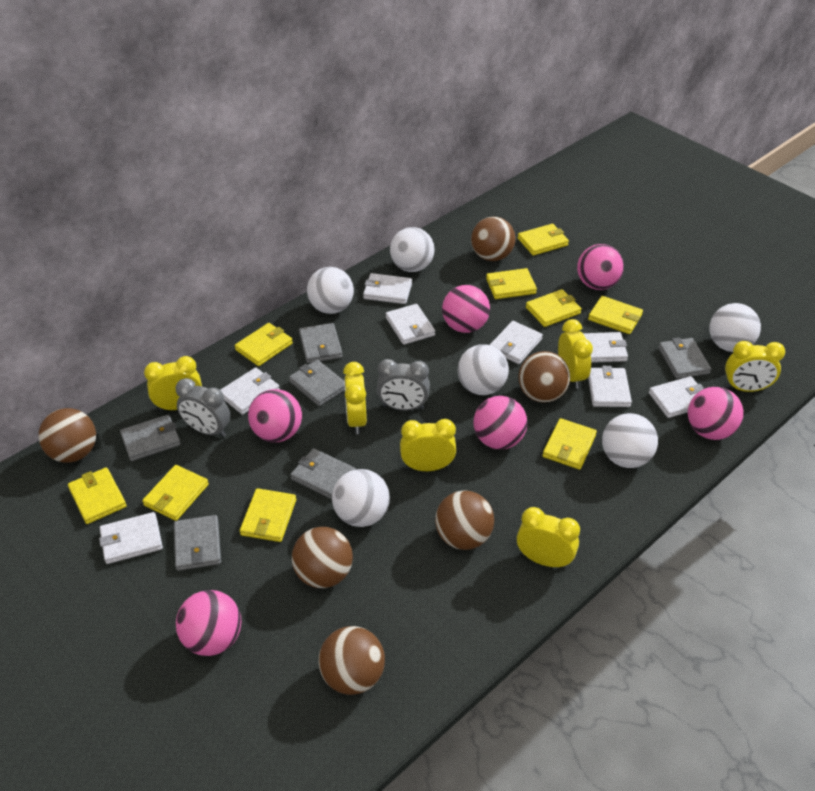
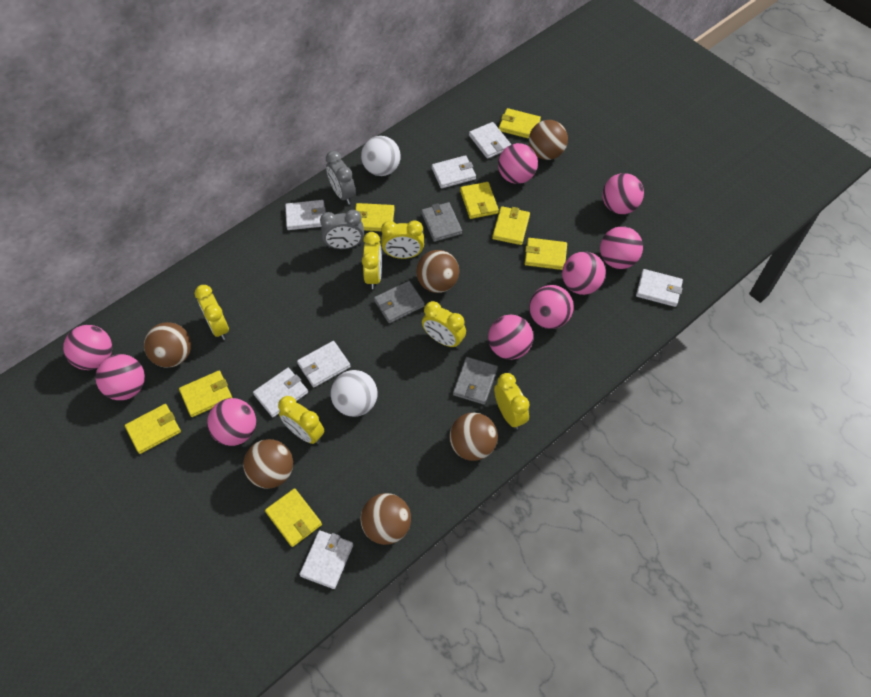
grey wallet: 6 -> 3
pink ball: 6 -> 9
white ball: 6 -> 2
white wallet: 8 -> 7
yellow wallet: 9 -> 8

